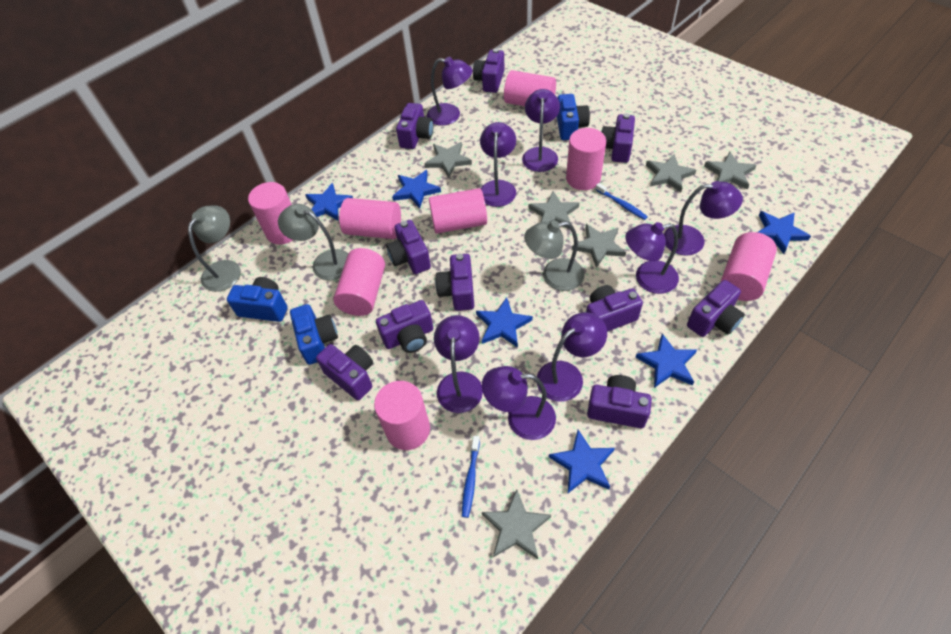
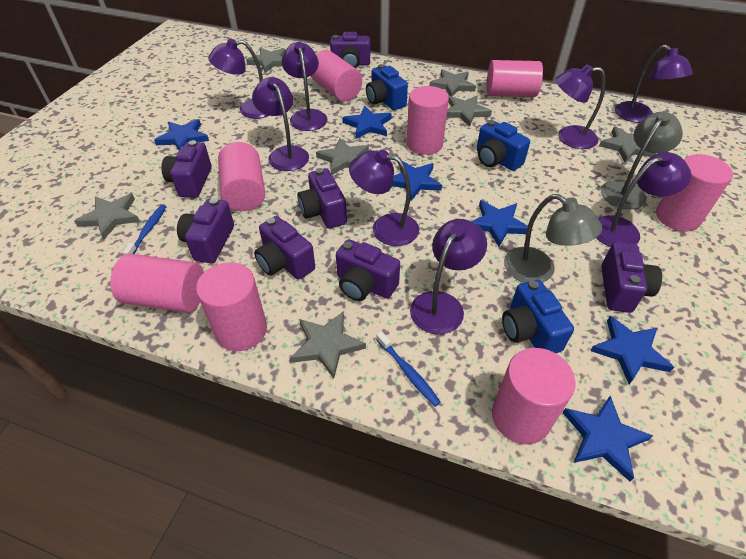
grey lamp: 3 -> 2
grey star: 6 -> 7
purple camera: 10 -> 7

